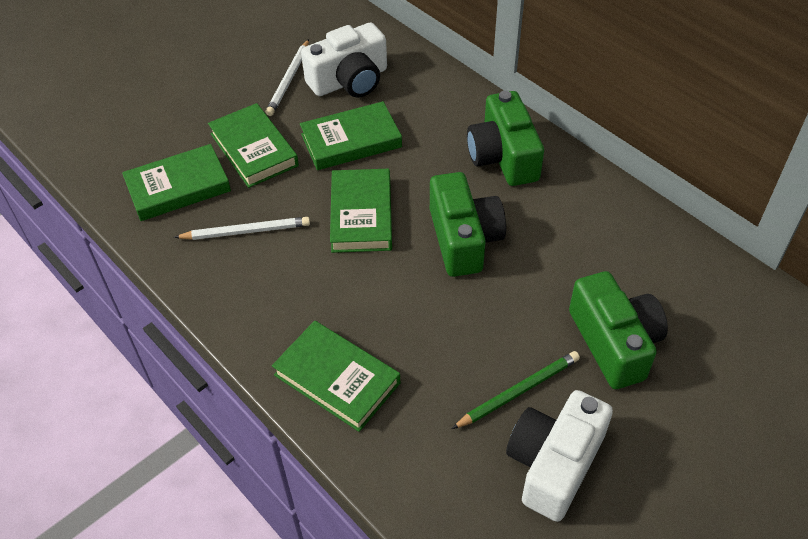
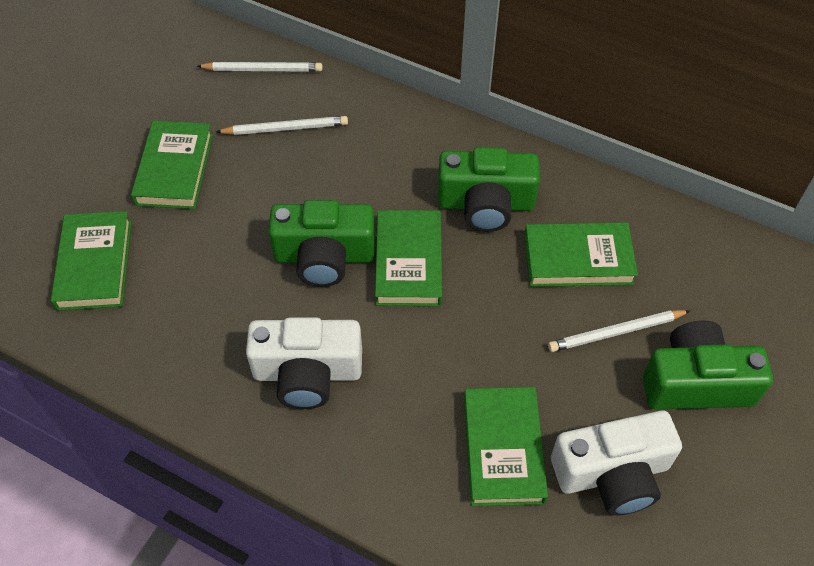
green pencil: 1 -> 0
white pencil: 2 -> 3

